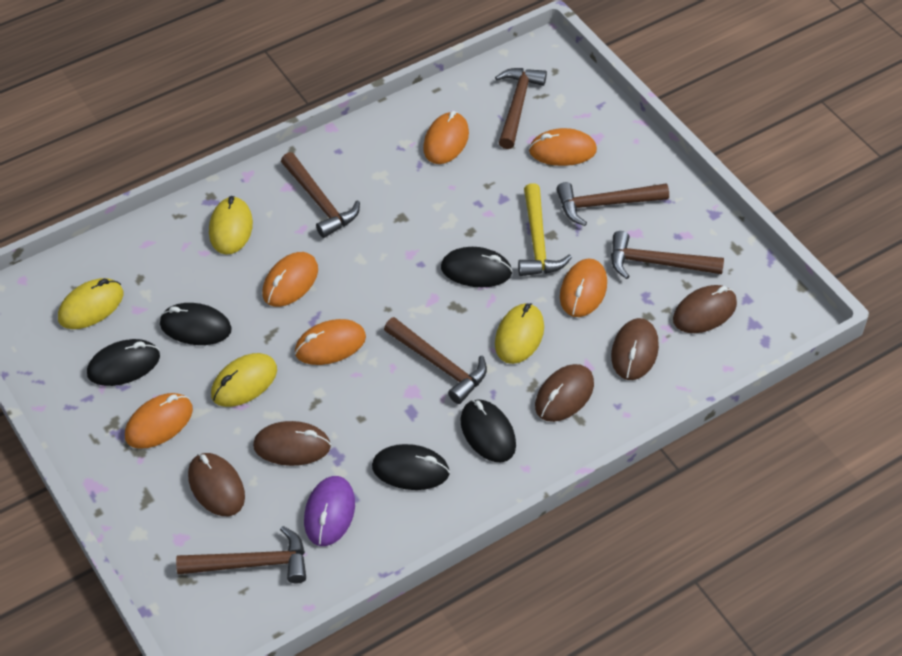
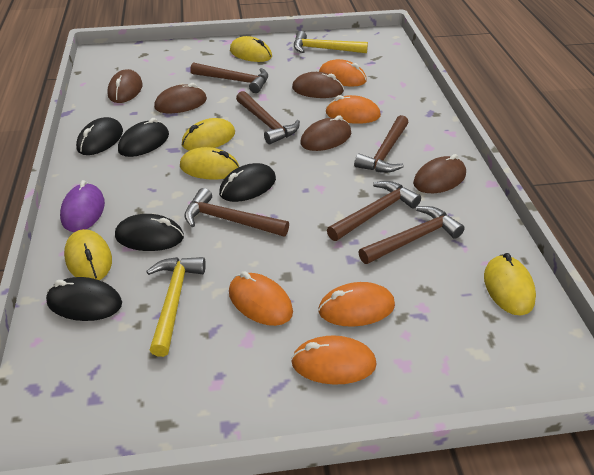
orange mouse: 6 -> 5
yellow hammer: 1 -> 2
yellow mouse: 4 -> 5

